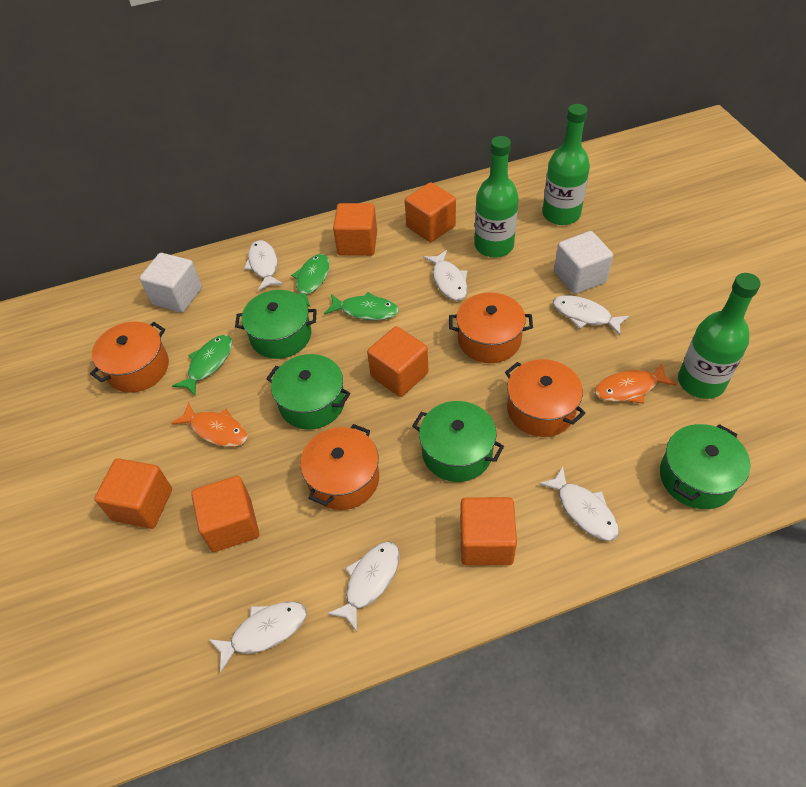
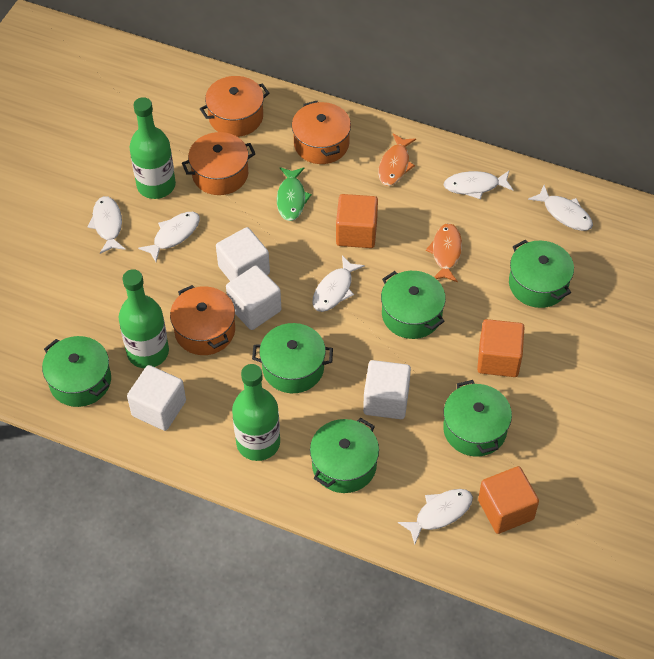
green fish: 3 -> 1
green pot: 4 -> 6
orange cube: 6 -> 3
white cube: 2 -> 4

